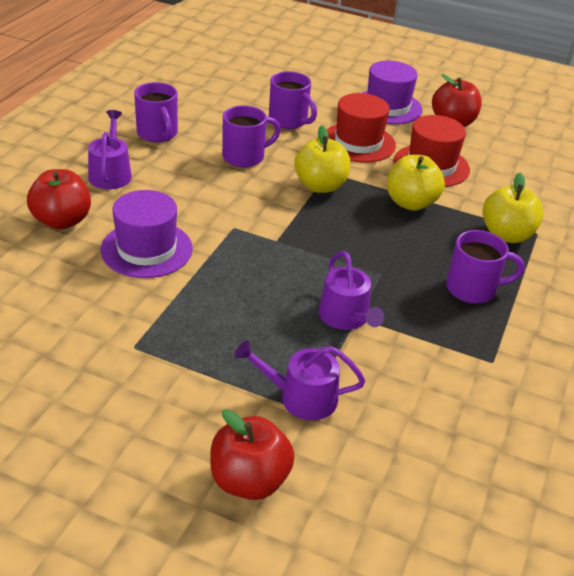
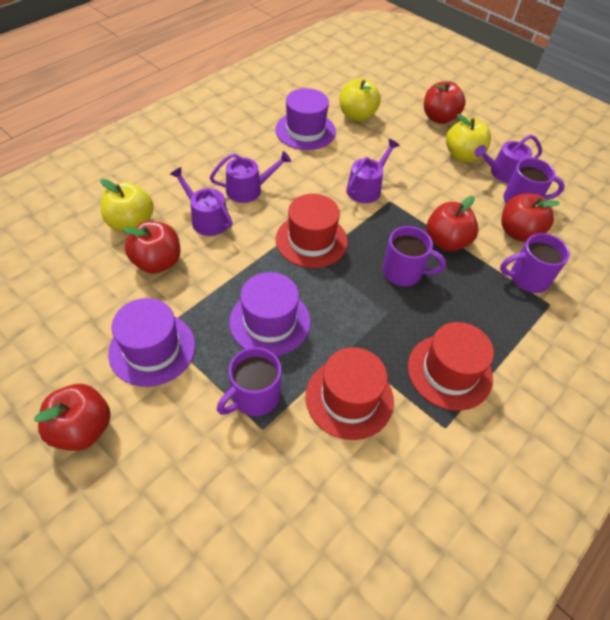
purple hat: 2 -> 3
purple watering can: 3 -> 4
red apple: 3 -> 5
red hat: 2 -> 3

